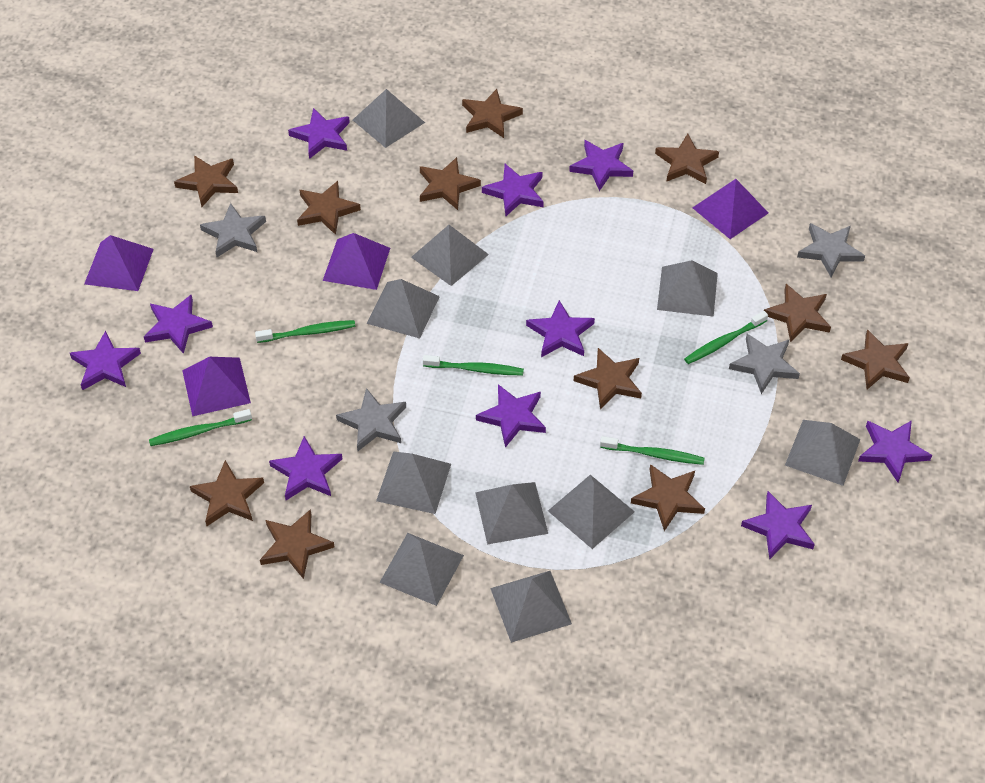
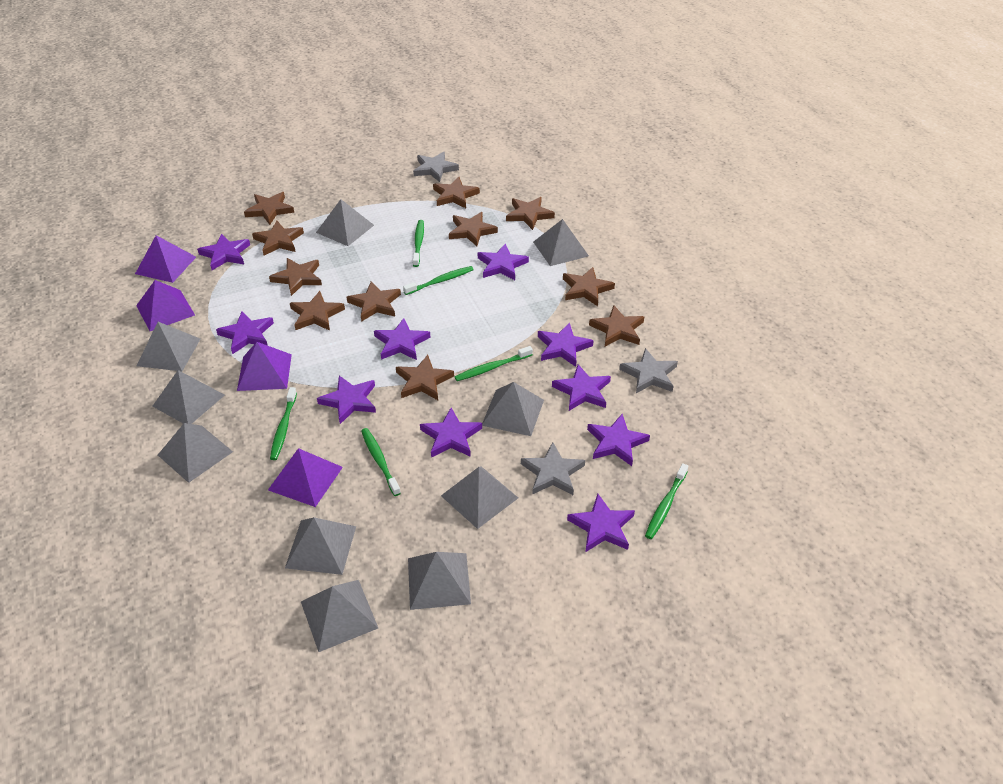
green toothbrush: 5 -> 6
grey star: 4 -> 3

